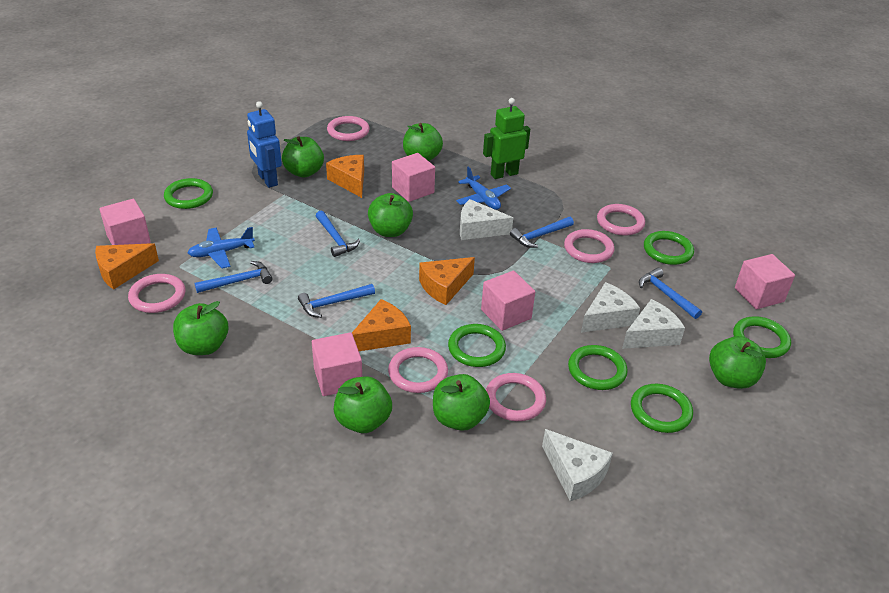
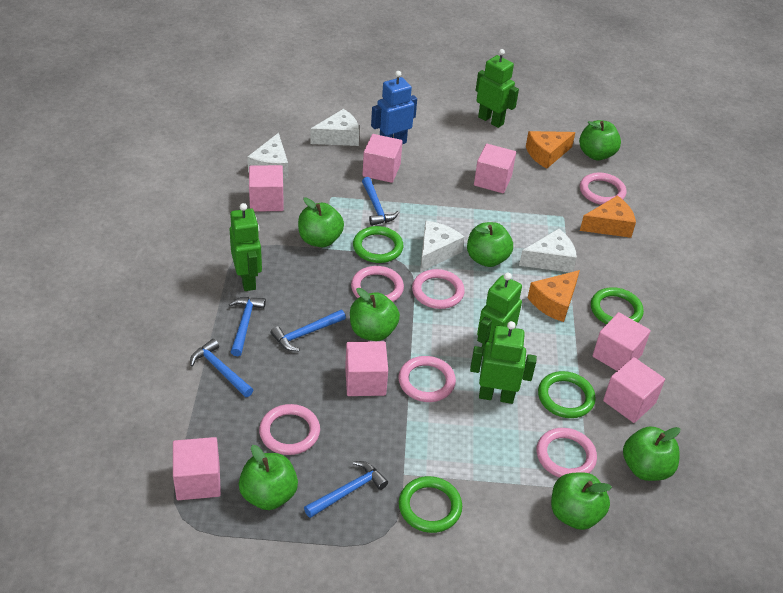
blue plane: 2 -> 0
green ring: 6 -> 4
green robot: 1 -> 4
orange cheese: 4 -> 3
pink cube: 5 -> 7

